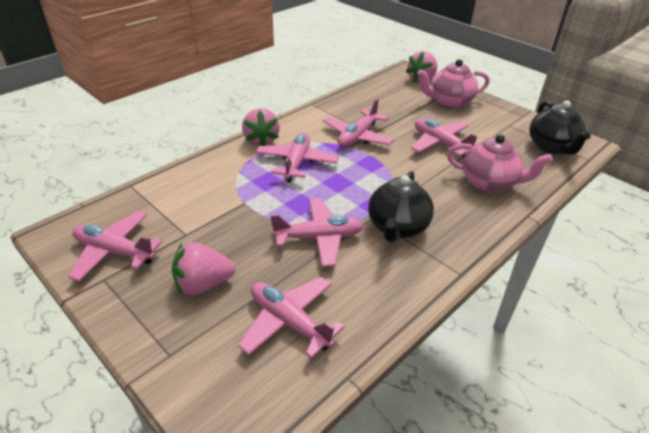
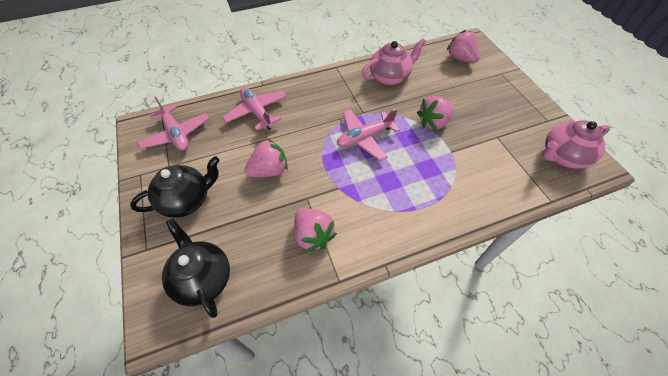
pink plane: 6 -> 3
pink strawberry: 3 -> 4

